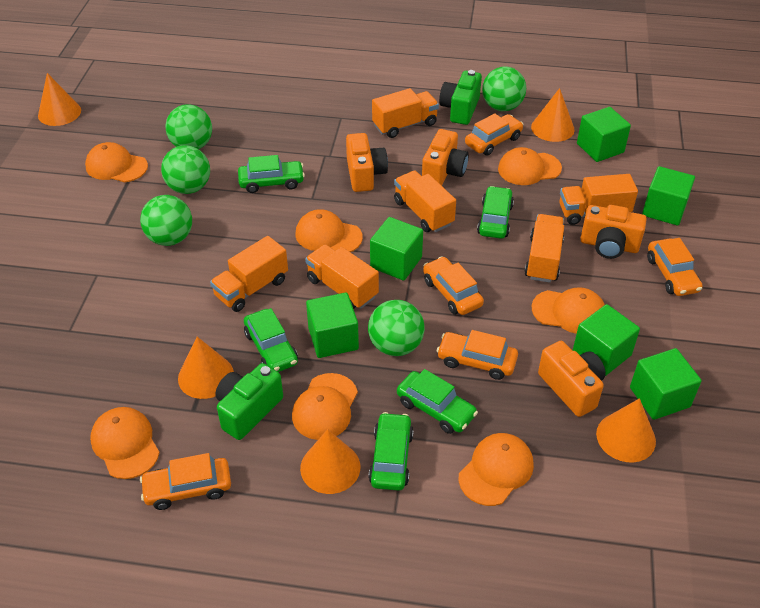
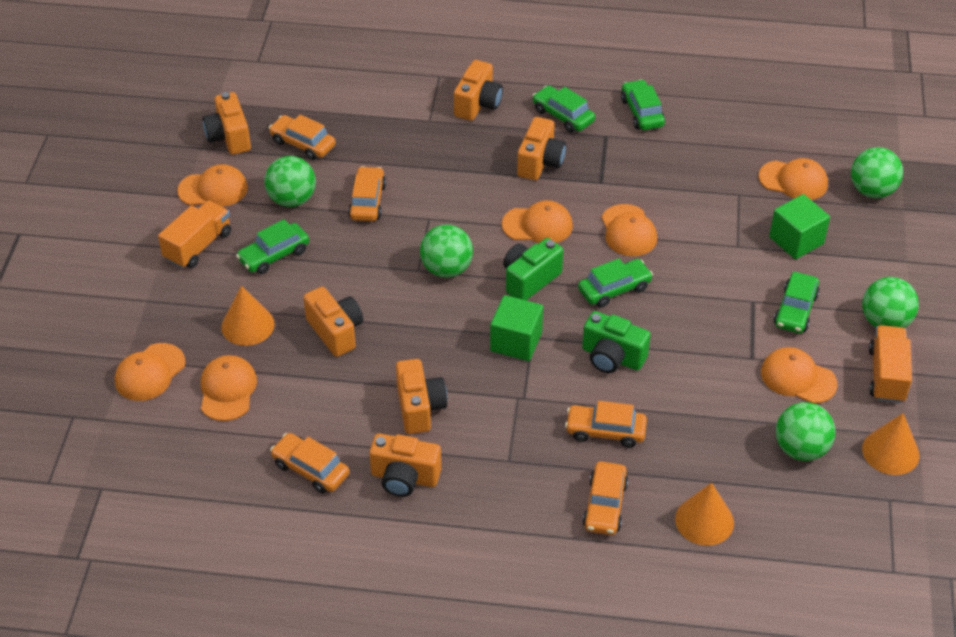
green cube: 6 -> 2
orange camera: 4 -> 6
orange cone: 5 -> 3
orange truck: 6 -> 2

